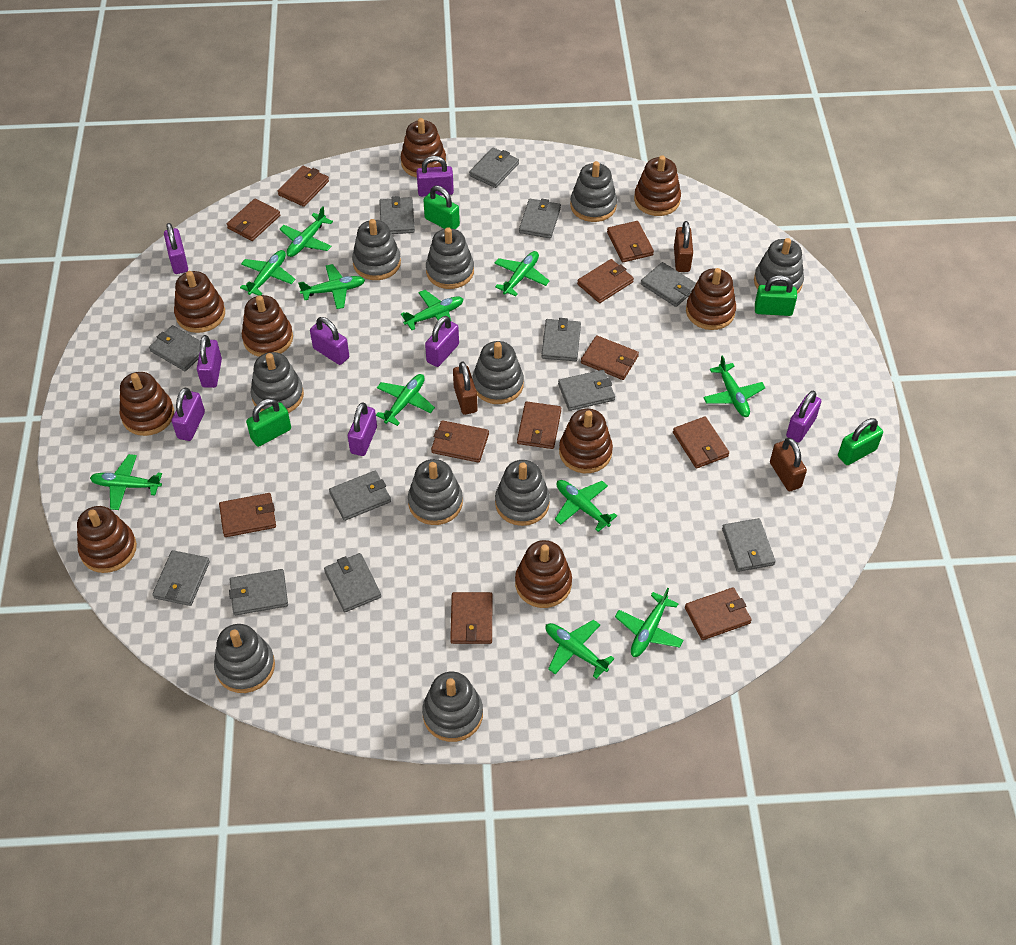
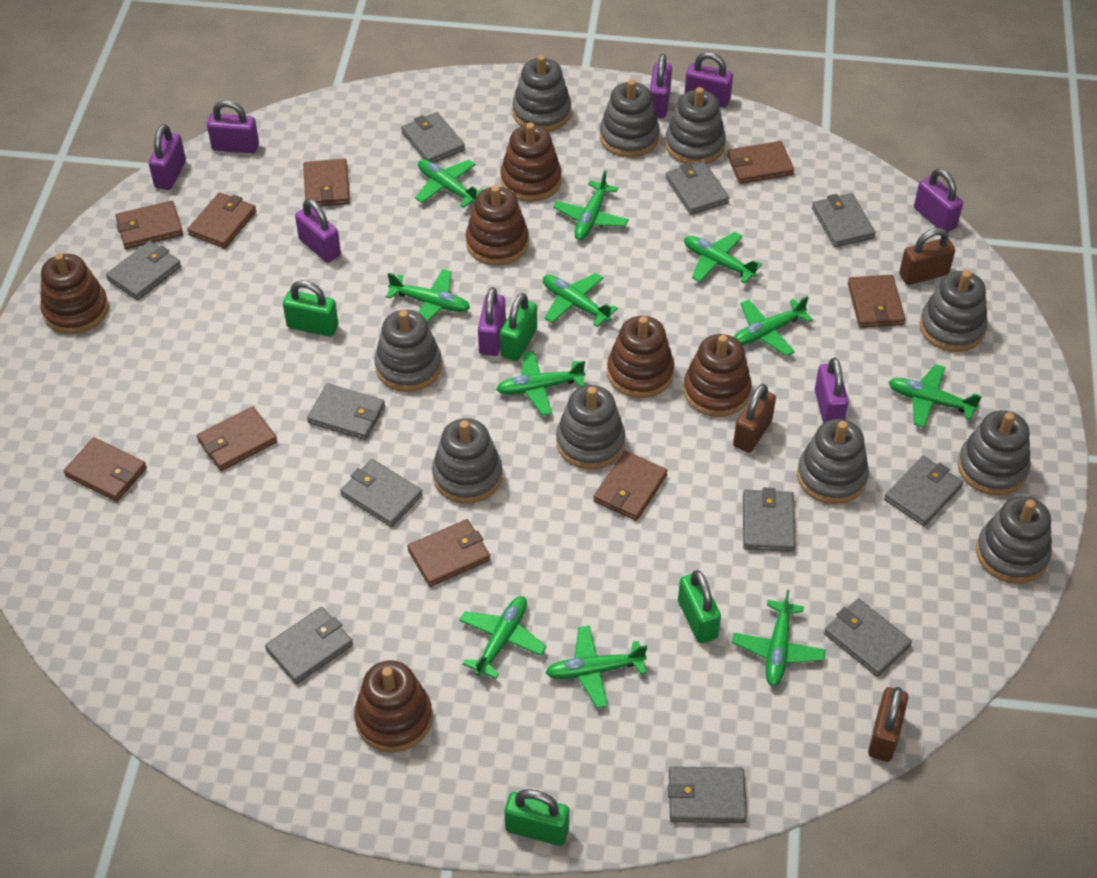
brown stacking toy: 9 -> 6
brown wallet: 11 -> 9
grey wallet: 12 -> 11

